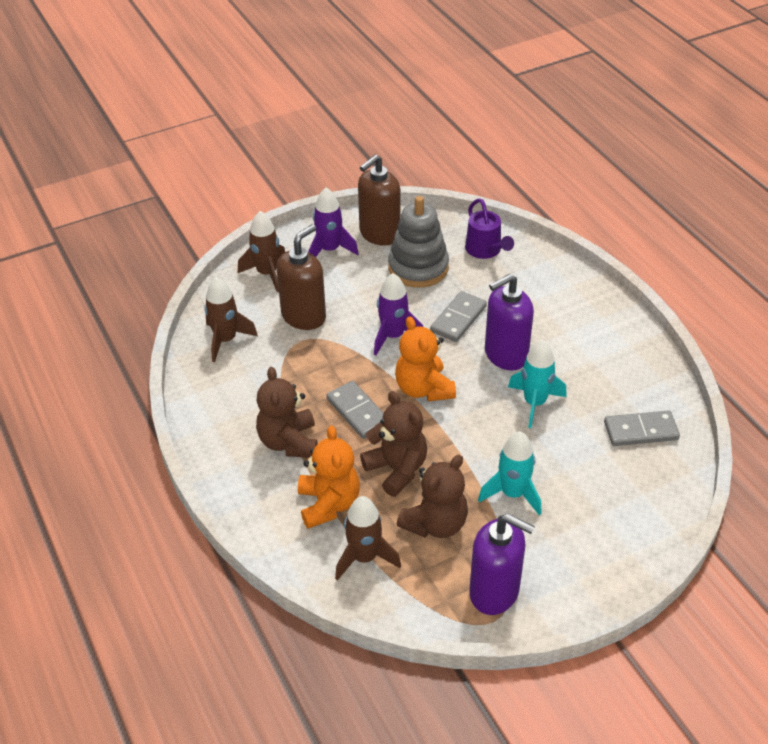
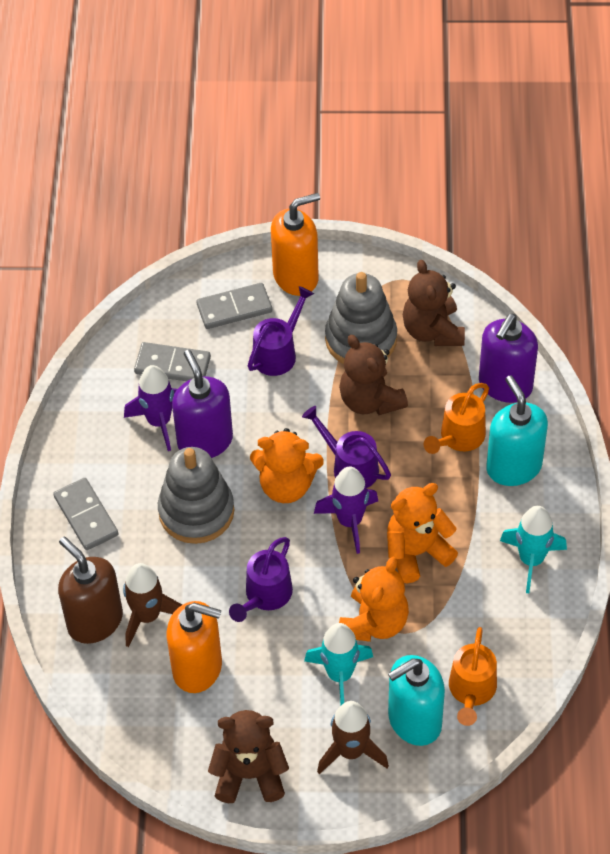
brown rocket: 3 -> 2
brown soap dispenser: 2 -> 1
grey stacking toy: 1 -> 2
orange soap dispenser: 0 -> 2
orange teddy bear: 2 -> 3
orange watering can: 0 -> 2
purple watering can: 1 -> 3
turquoise soap dispenser: 0 -> 2

